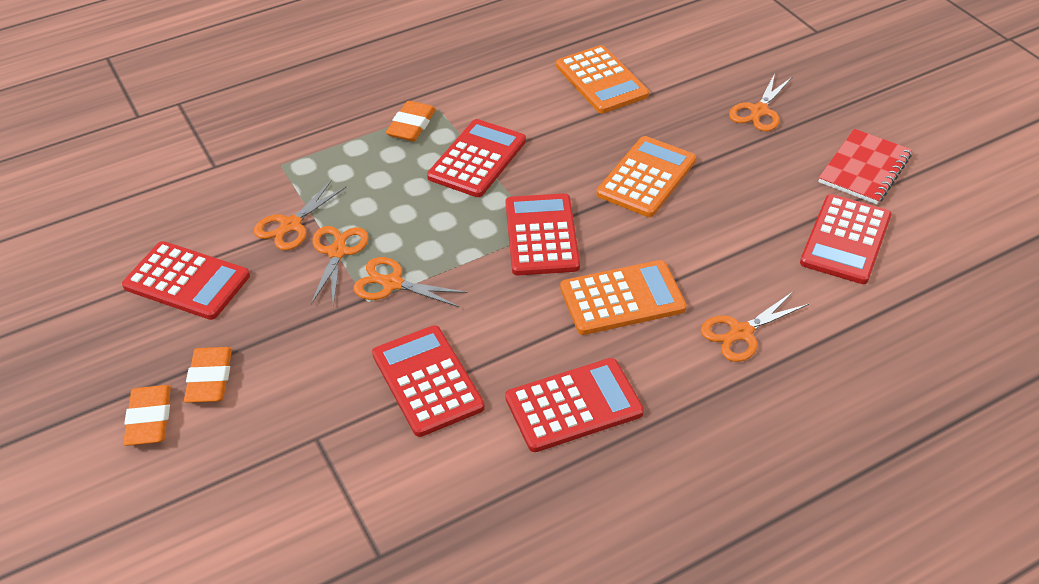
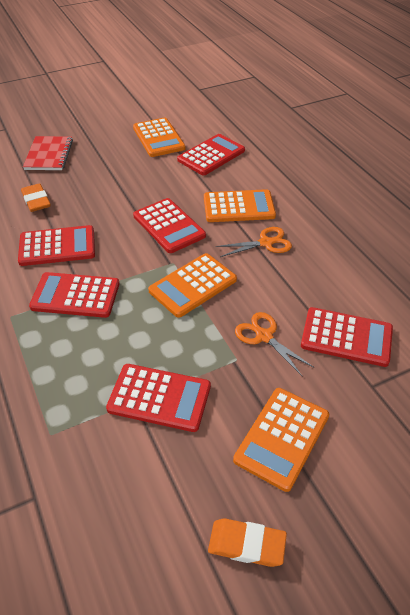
orange calculator: 3 -> 4
orange eraser: 3 -> 2
orange scissors: 5 -> 2

